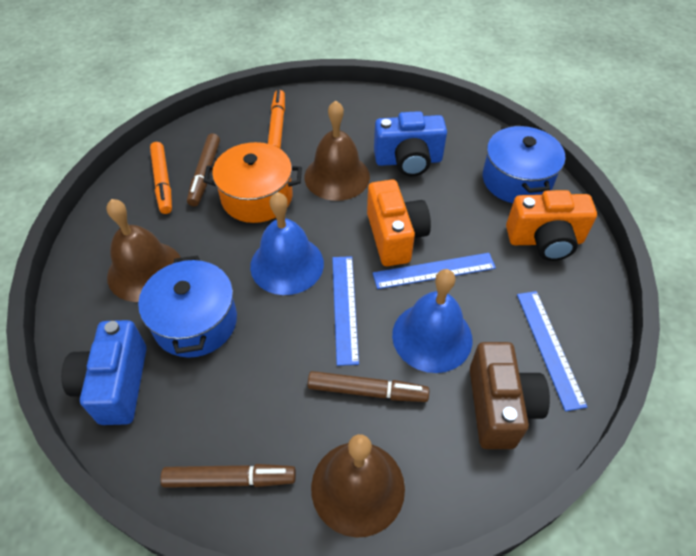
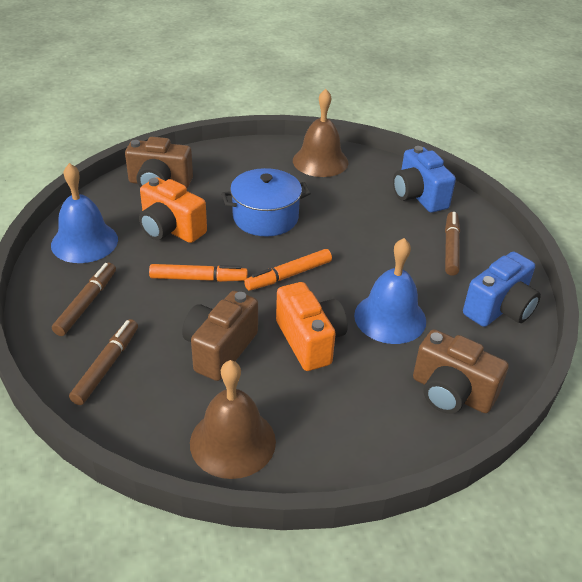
blue pot: 2 -> 1
blue ruler: 3 -> 0
brown bell: 3 -> 2
brown camera: 1 -> 3
orange pot: 1 -> 0

